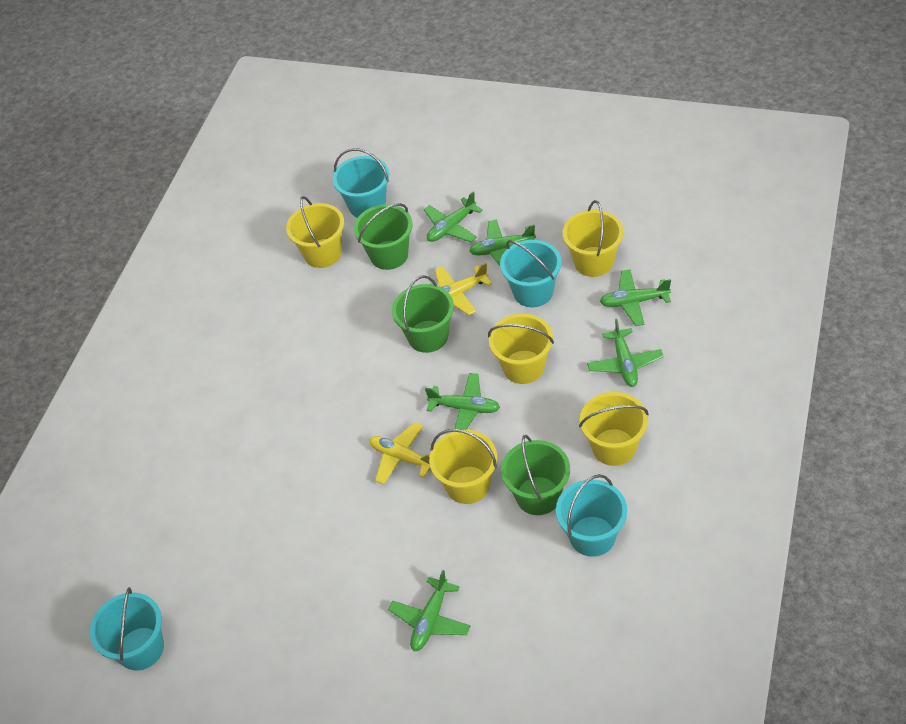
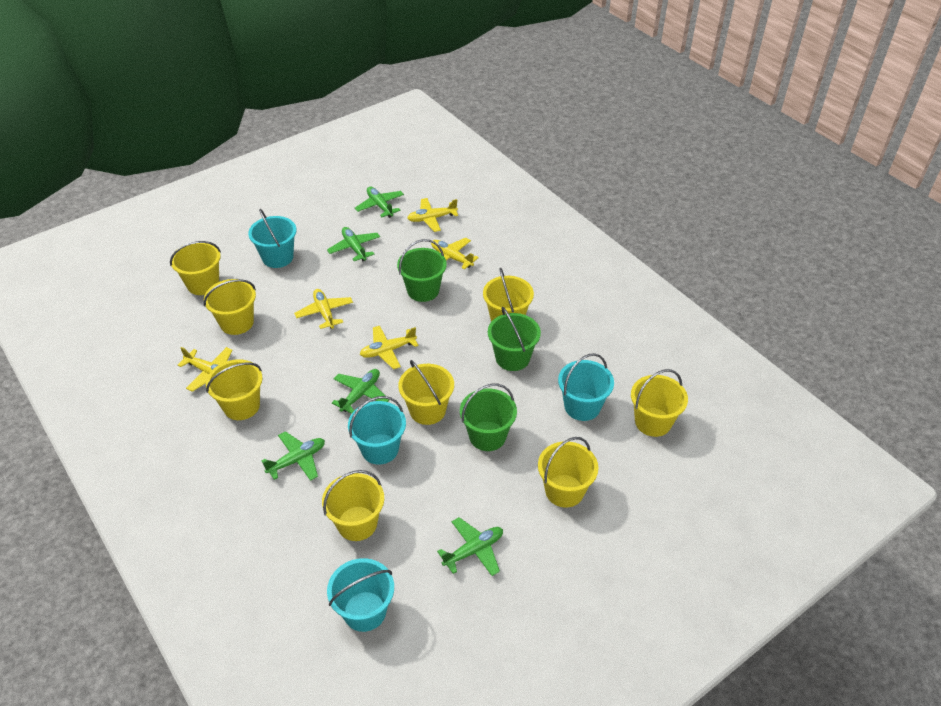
green plane: 6 -> 5
yellow bucket: 5 -> 8
yellow plane: 2 -> 5

